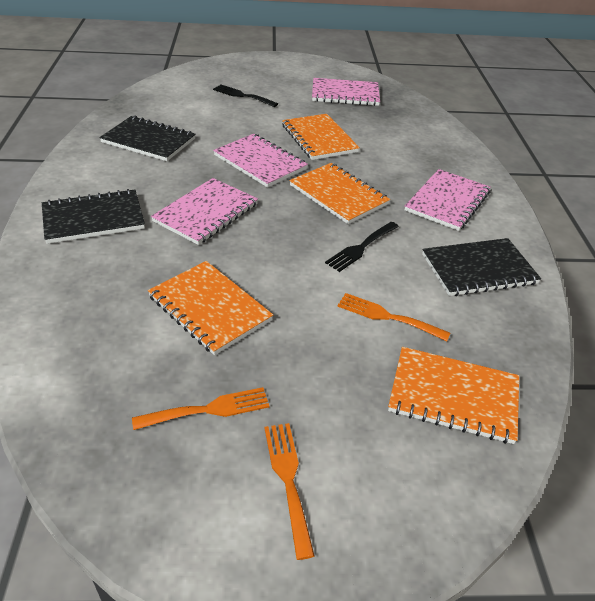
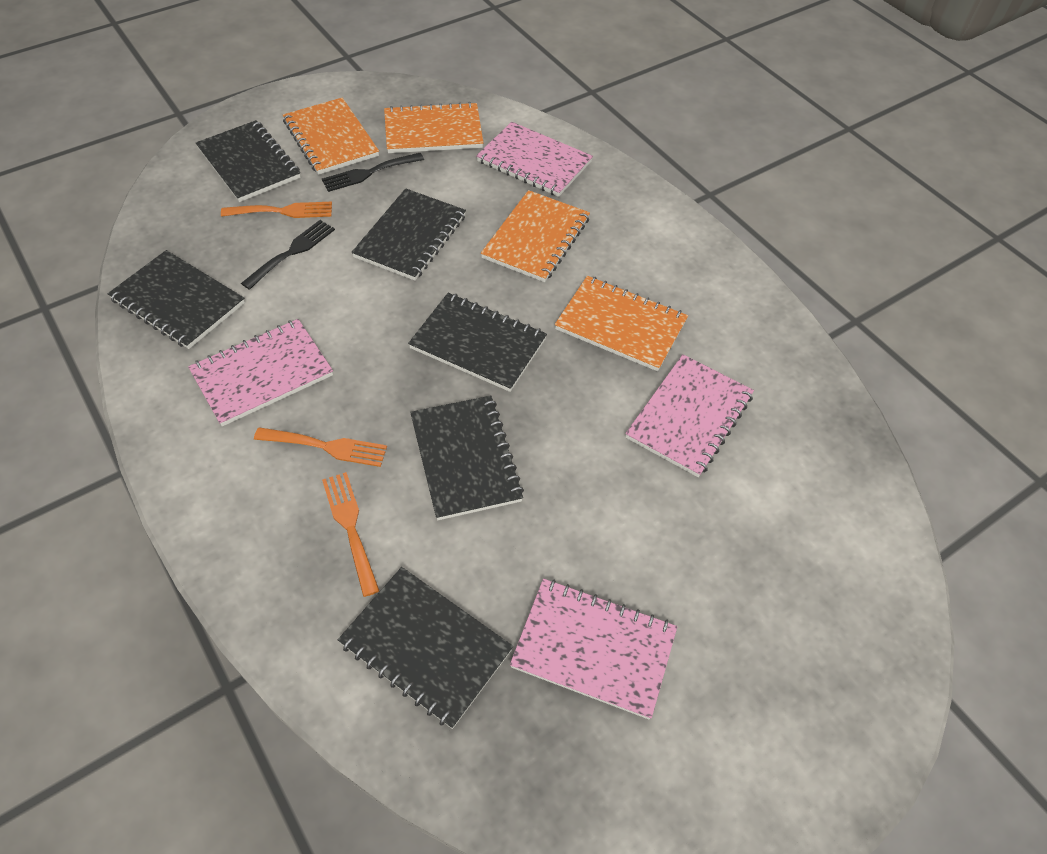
black notebook: 3 -> 6

